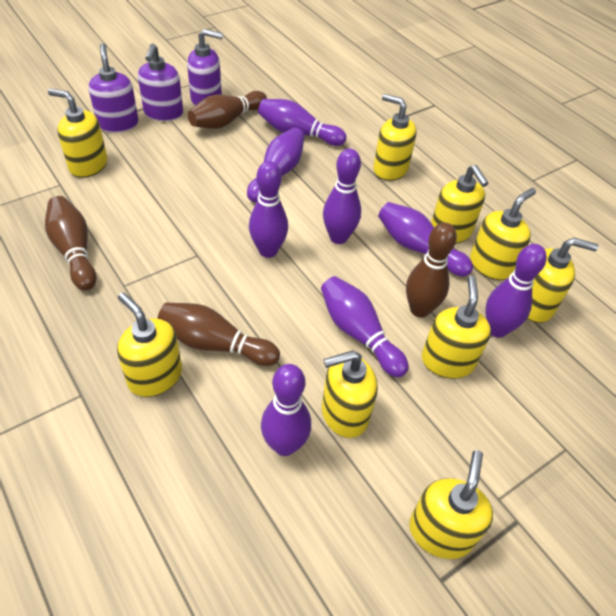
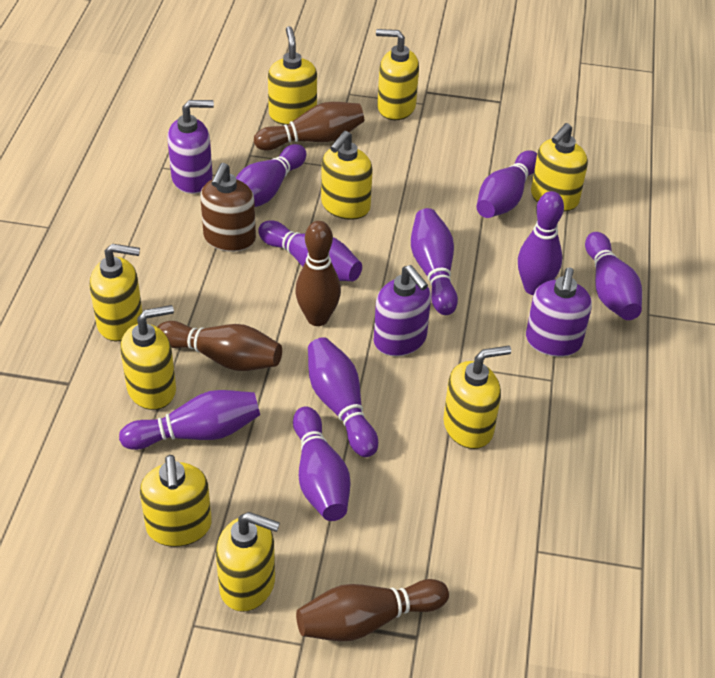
brown soap dispenser: 0 -> 1
purple bowling pin: 8 -> 9

